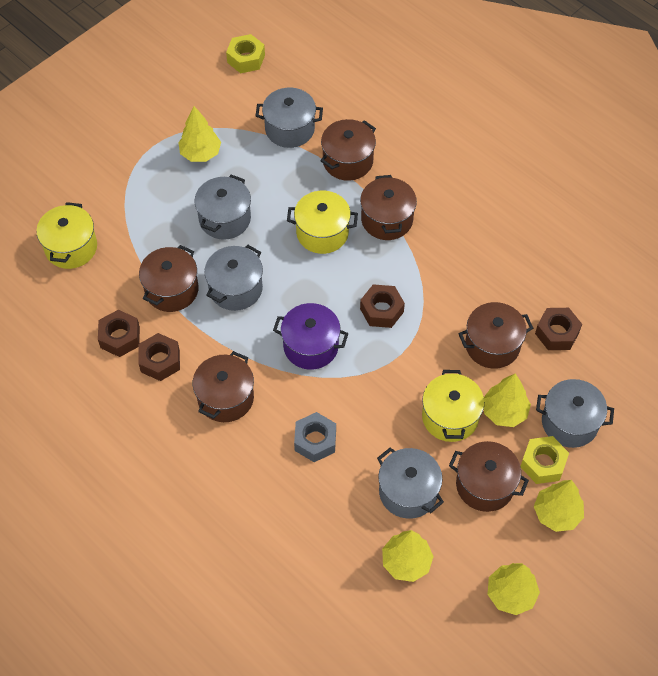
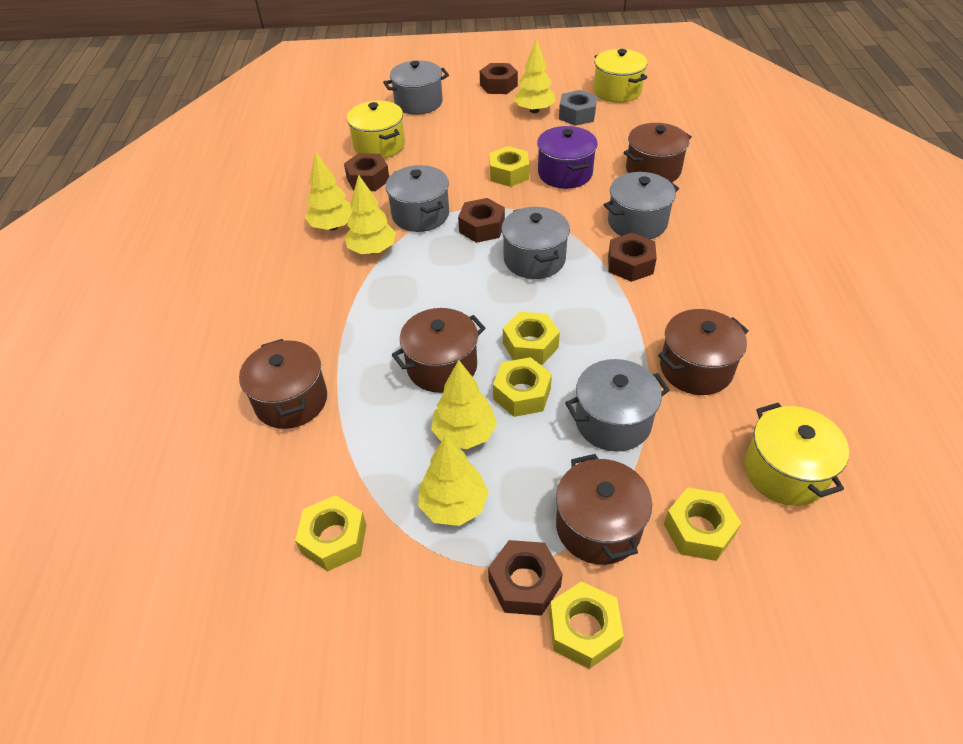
brown nut: 4 -> 5
brown pot: 6 -> 5
yellow nut: 2 -> 6

